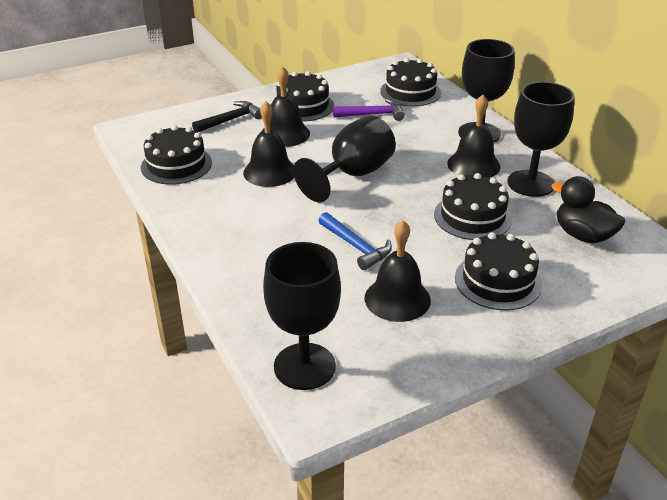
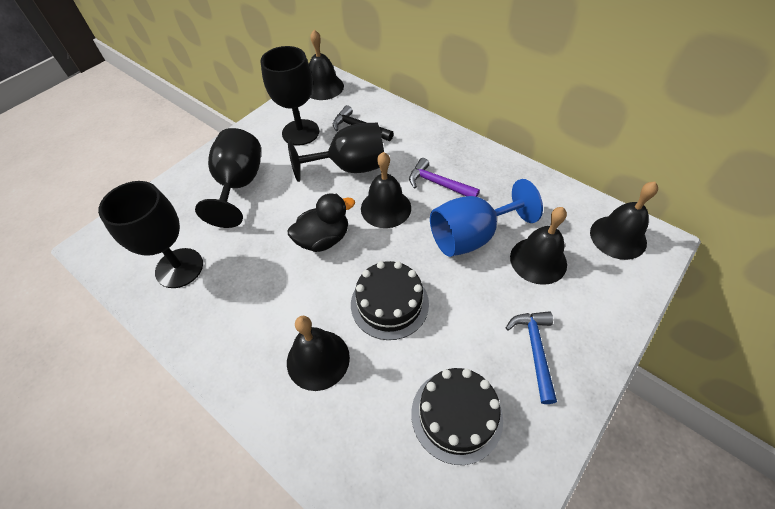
black bell: 4 -> 5
black cake: 5 -> 2
blue goblet: 0 -> 1

